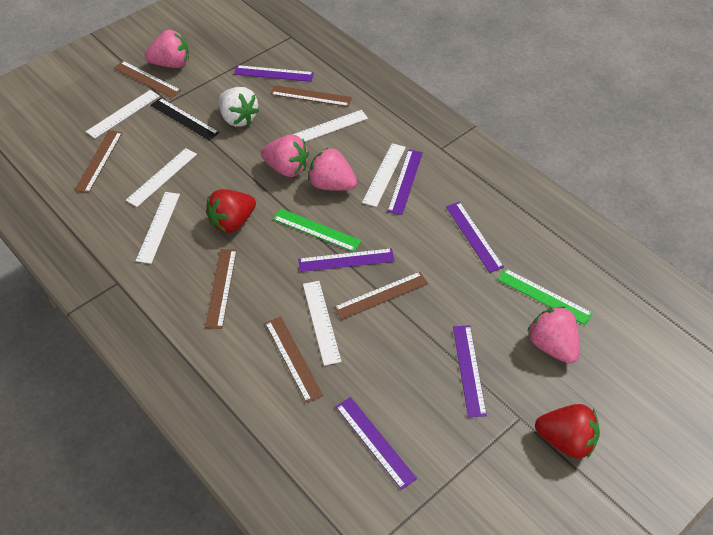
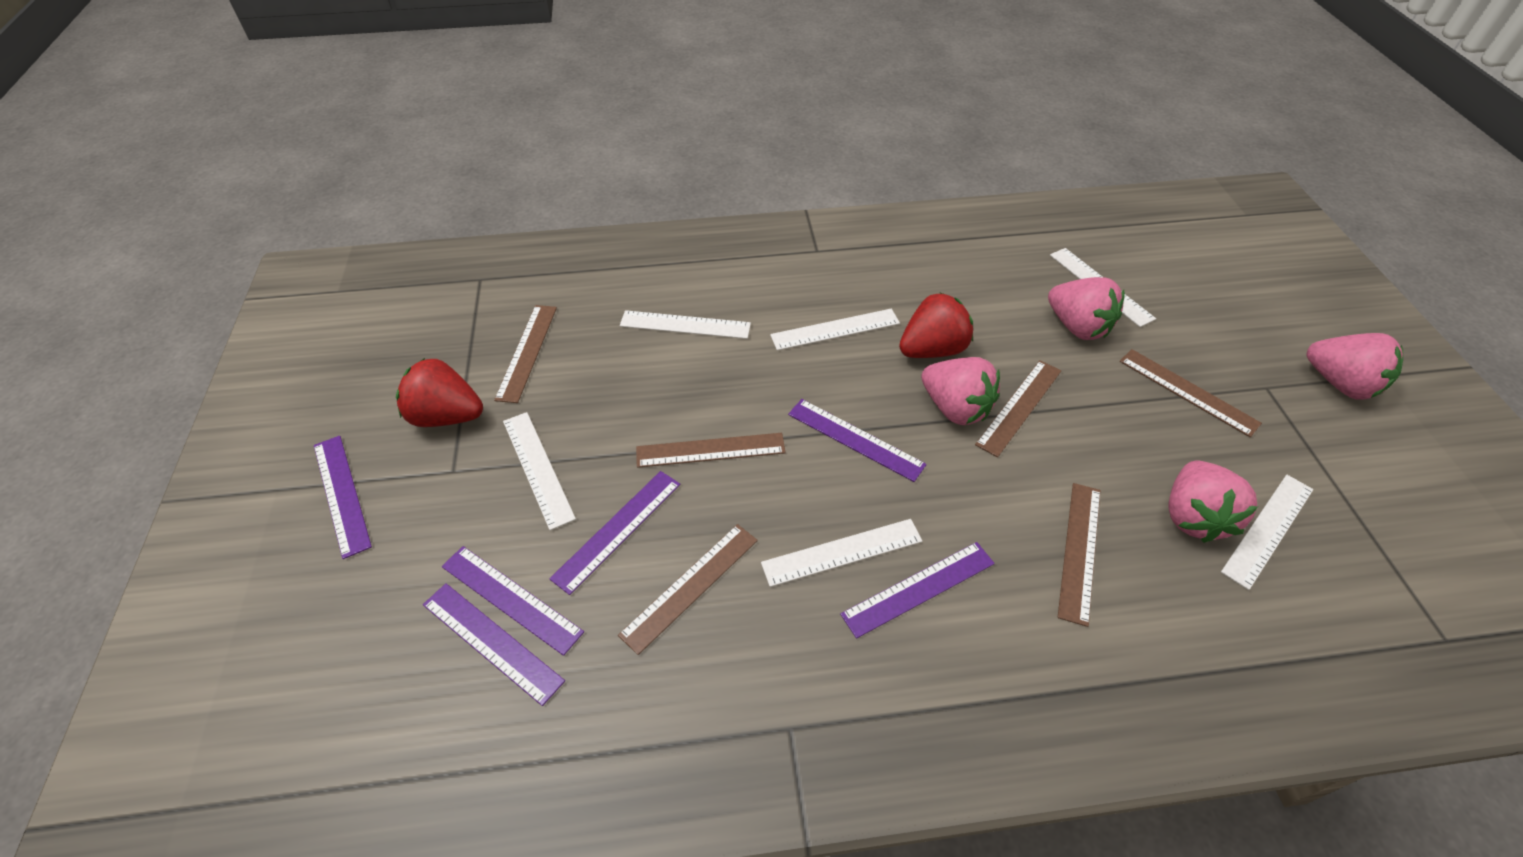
black ruler: 1 -> 0
green ruler: 2 -> 0
white strawberry: 1 -> 0

